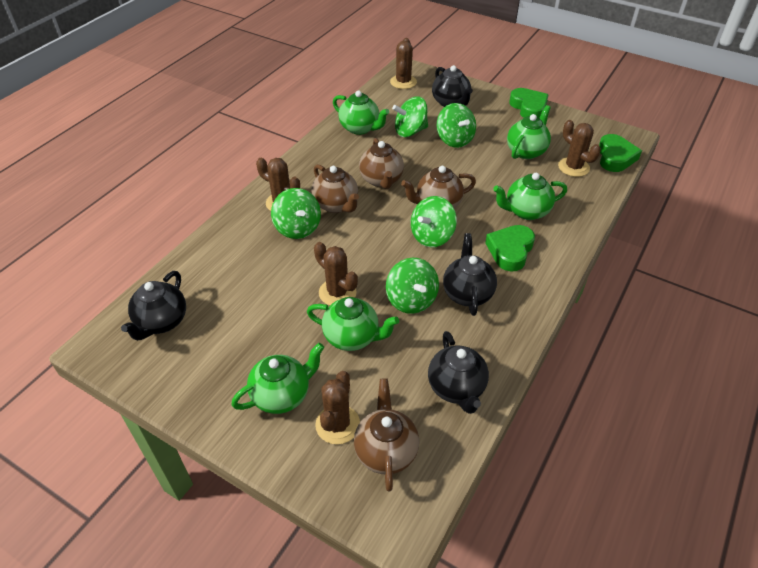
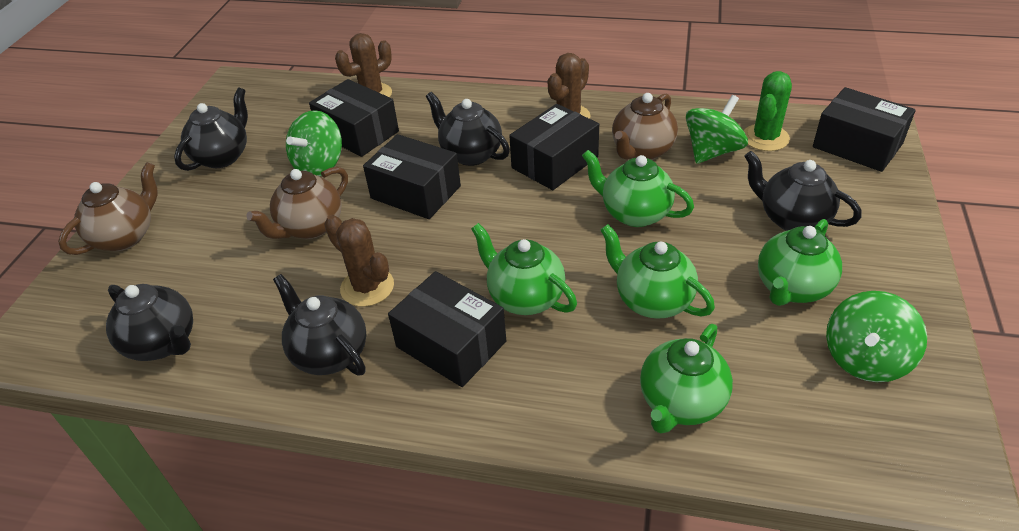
black box: 0 -> 5
black teapot: 4 -> 5
brown cactus: 5 -> 3
brown teapot: 4 -> 3
green cactus: 0 -> 1
green heart: 3 -> 0
green spinning top: 5 -> 3

